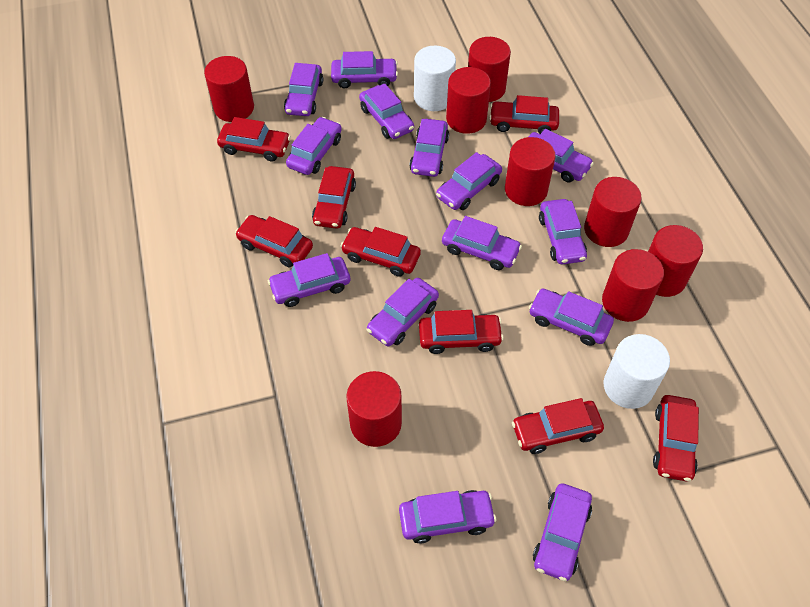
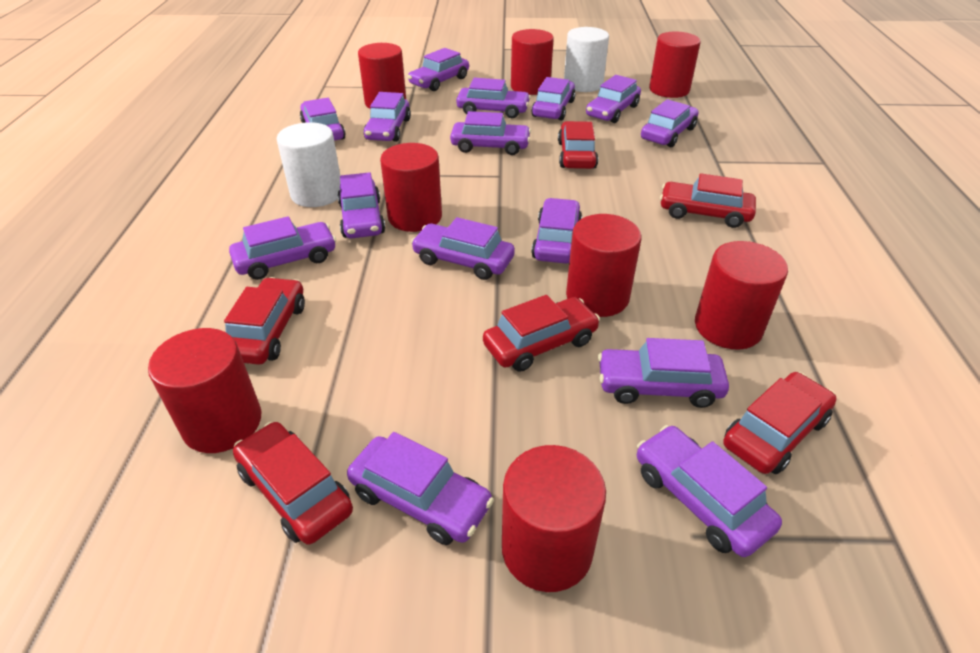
purple car: 14 -> 15
red car: 8 -> 6

